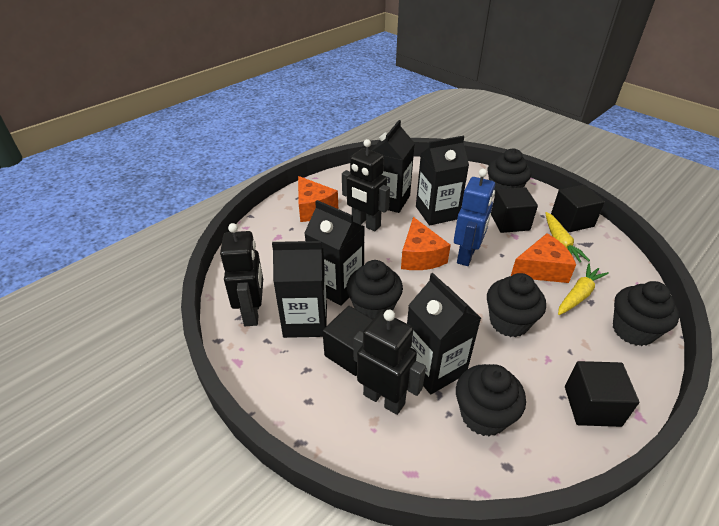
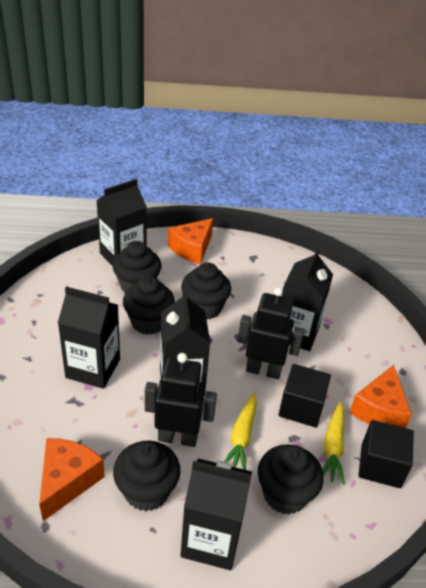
black cube: 4 -> 2
black robot: 3 -> 2
blue robot: 1 -> 0

